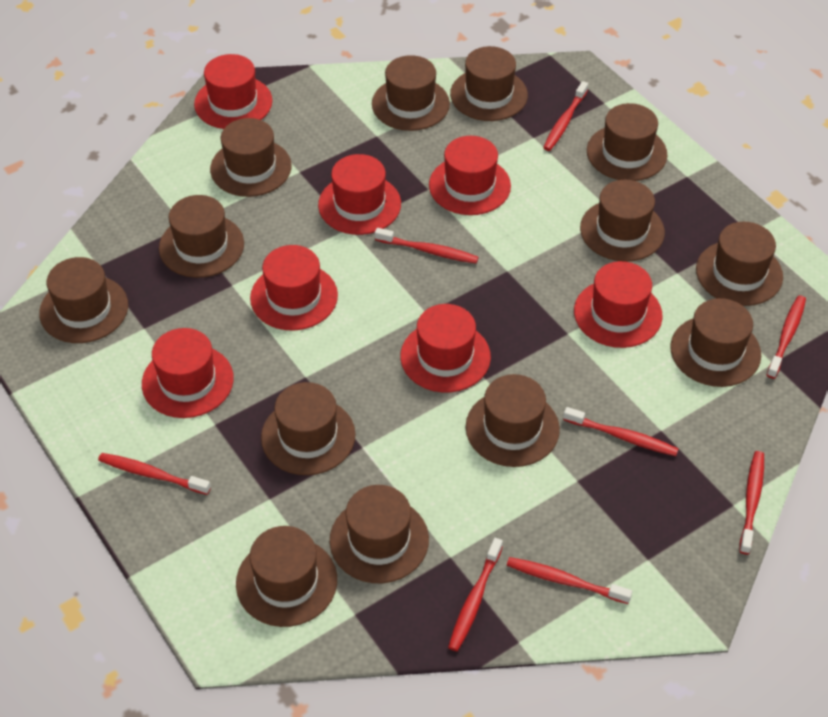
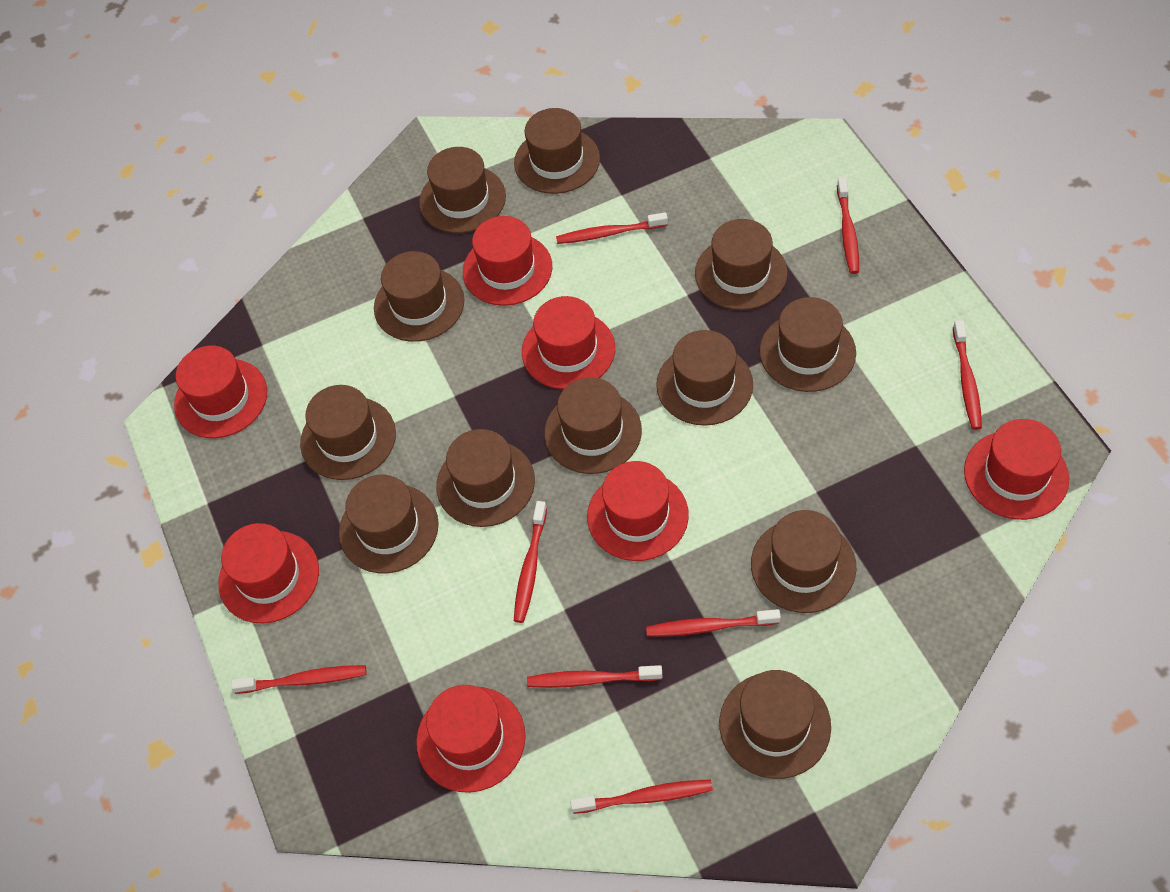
brown hat: 13 -> 12

